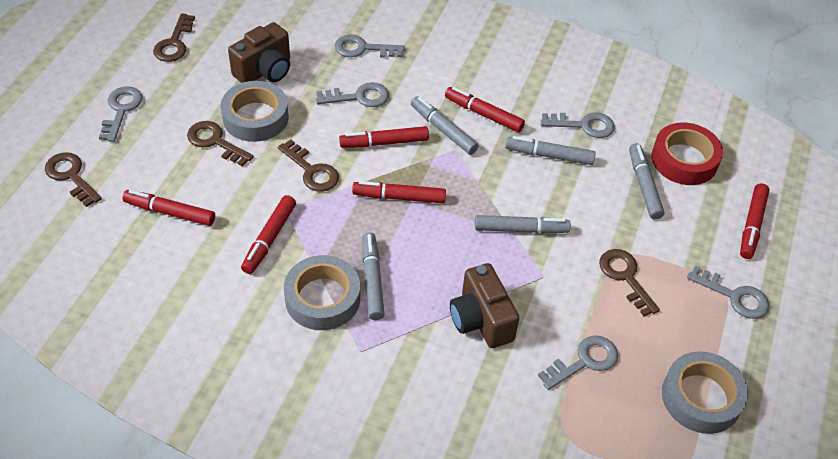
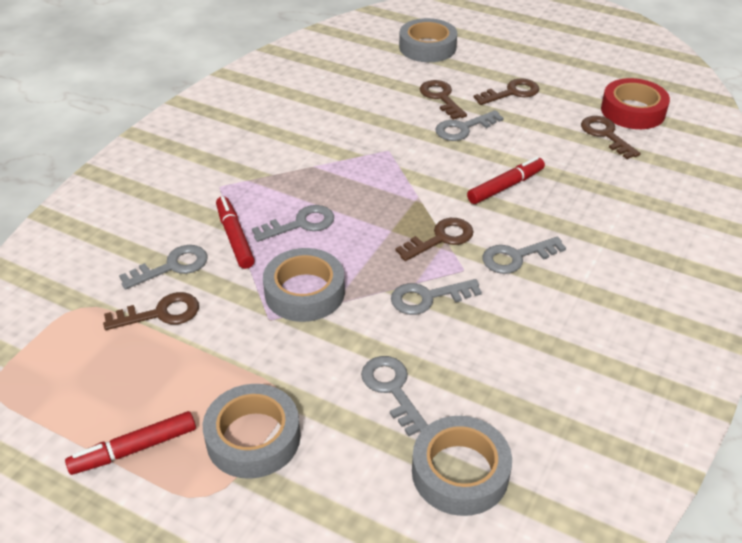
brown camera: 2 -> 0
grey marker: 5 -> 0
grey tape: 3 -> 4
red marker: 6 -> 3

